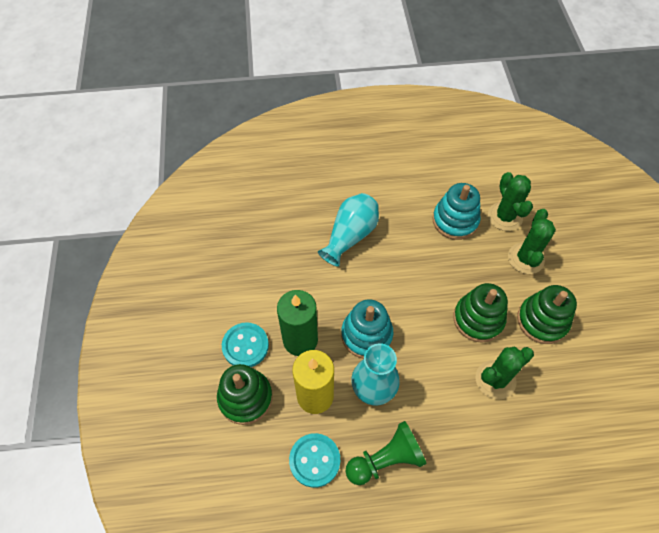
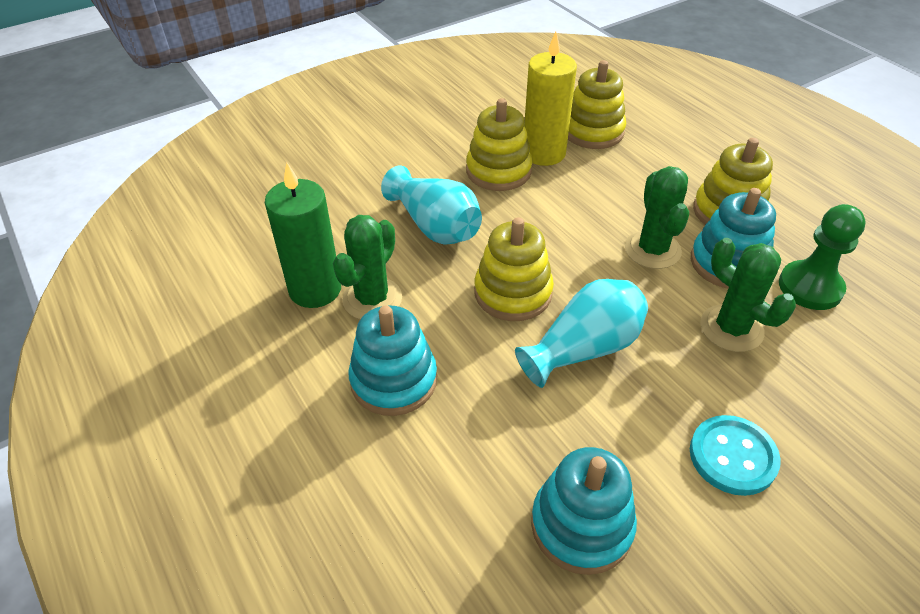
green stacking toy: 3 -> 0
turquoise button: 2 -> 1
turquoise stacking toy: 2 -> 3
yellow stacking toy: 0 -> 4

